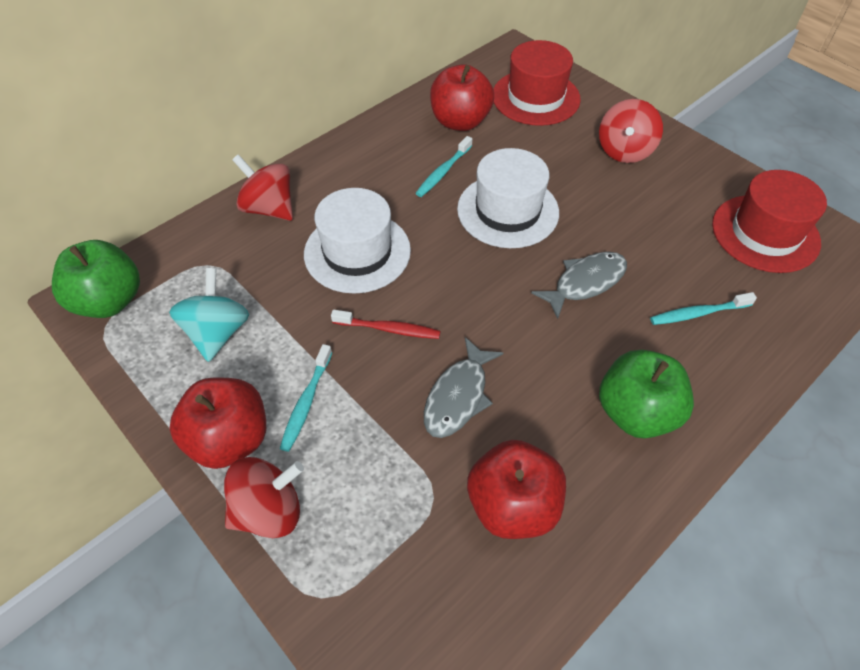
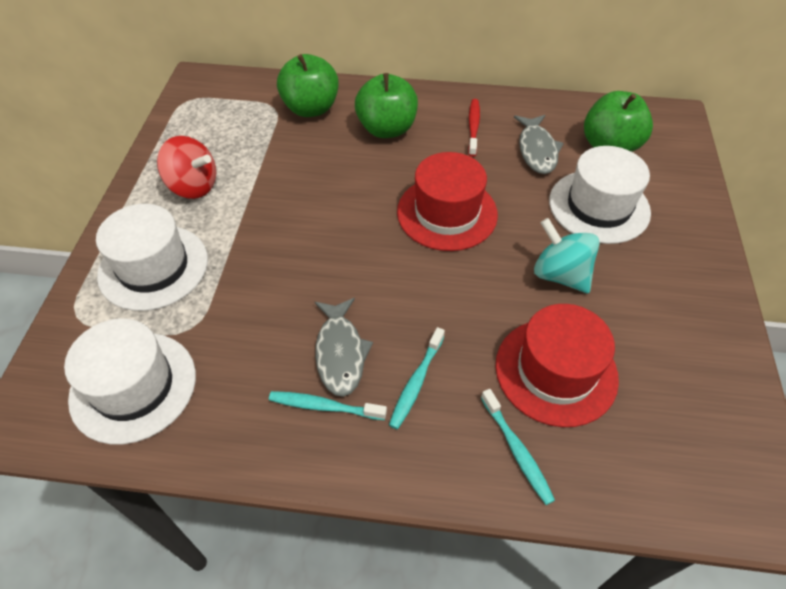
green apple: 2 -> 3
red apple: 3 -> 0
red spinning top: 3 -> 1
white hat: 2 -> 3

